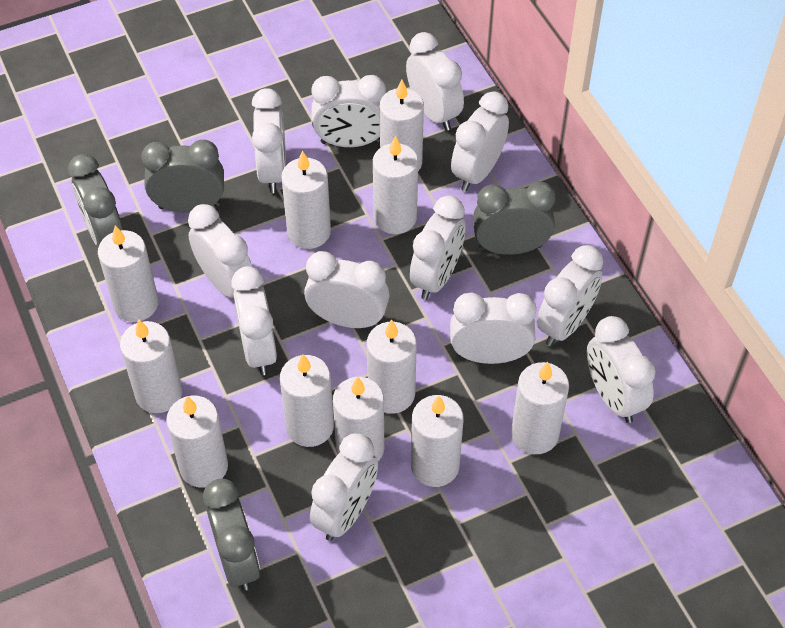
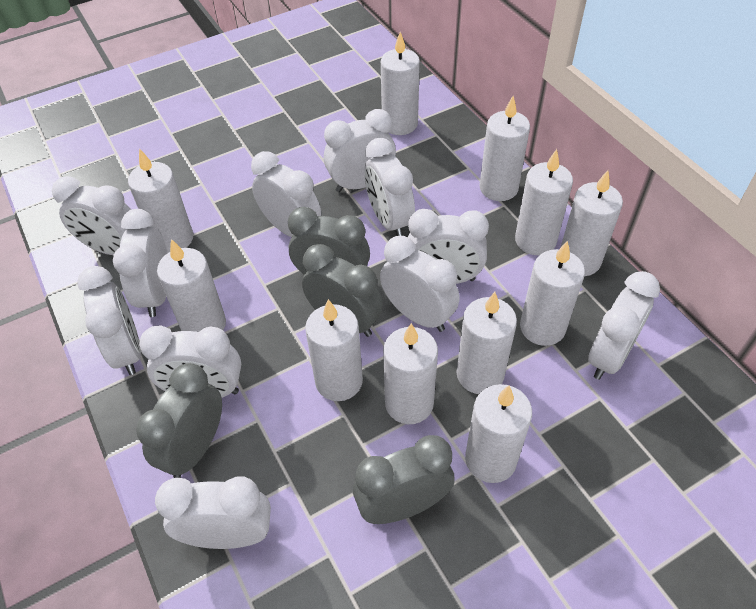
white clock: 12 -> 11

